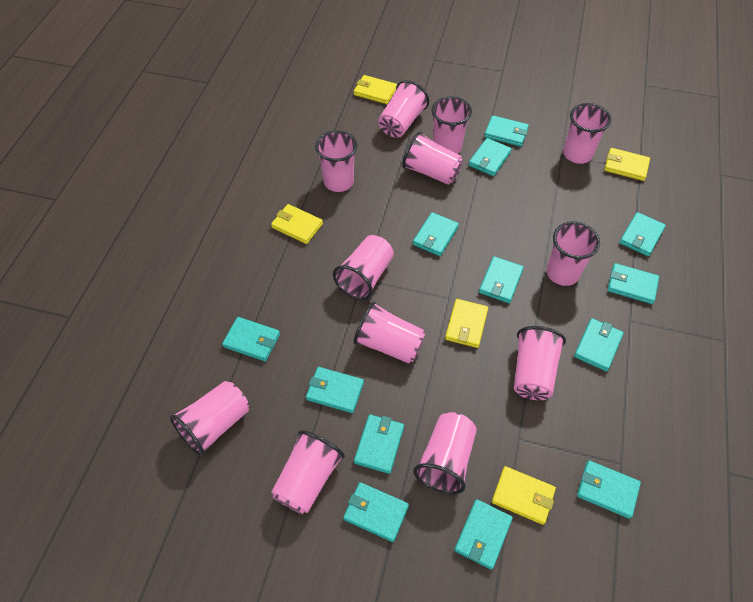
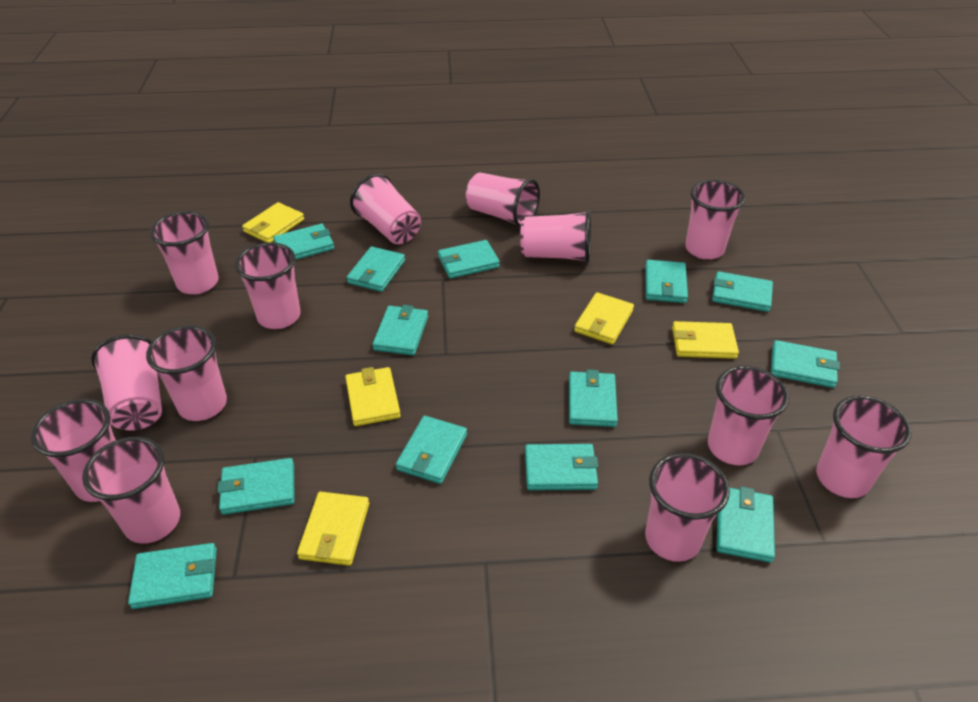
pink cup: 12 -> 13

